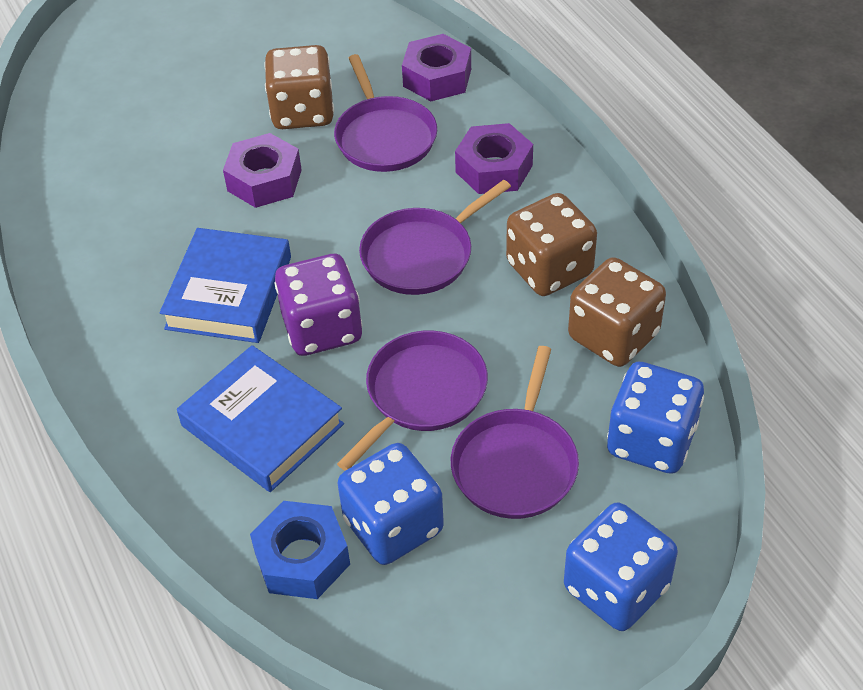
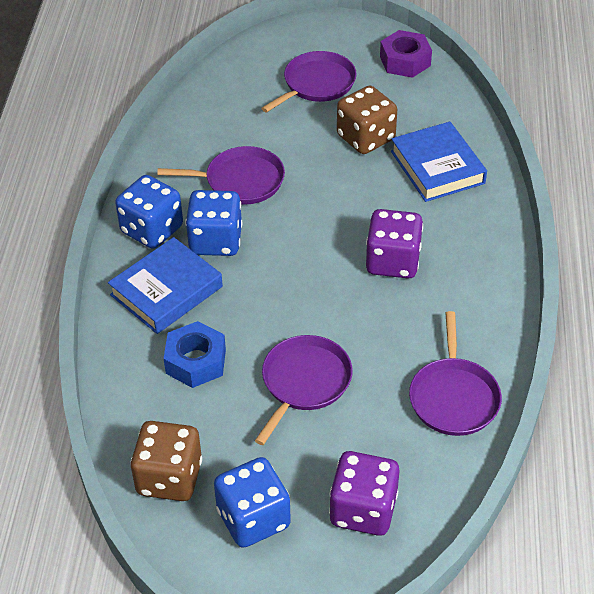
brown dice: 3 -> 2
purple dice: 1 -> 2
purple nut: 3 -> 1

